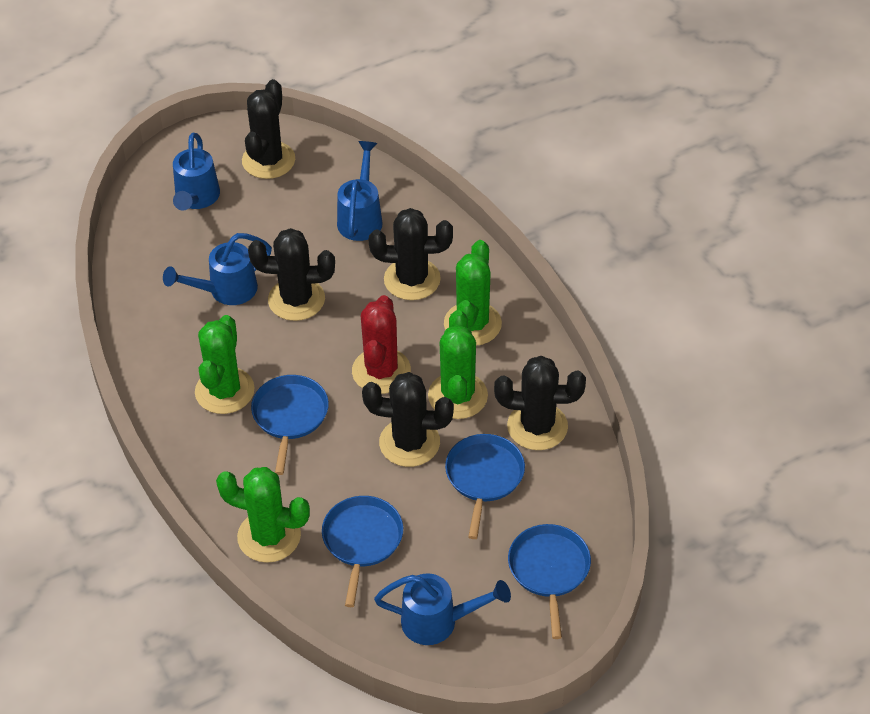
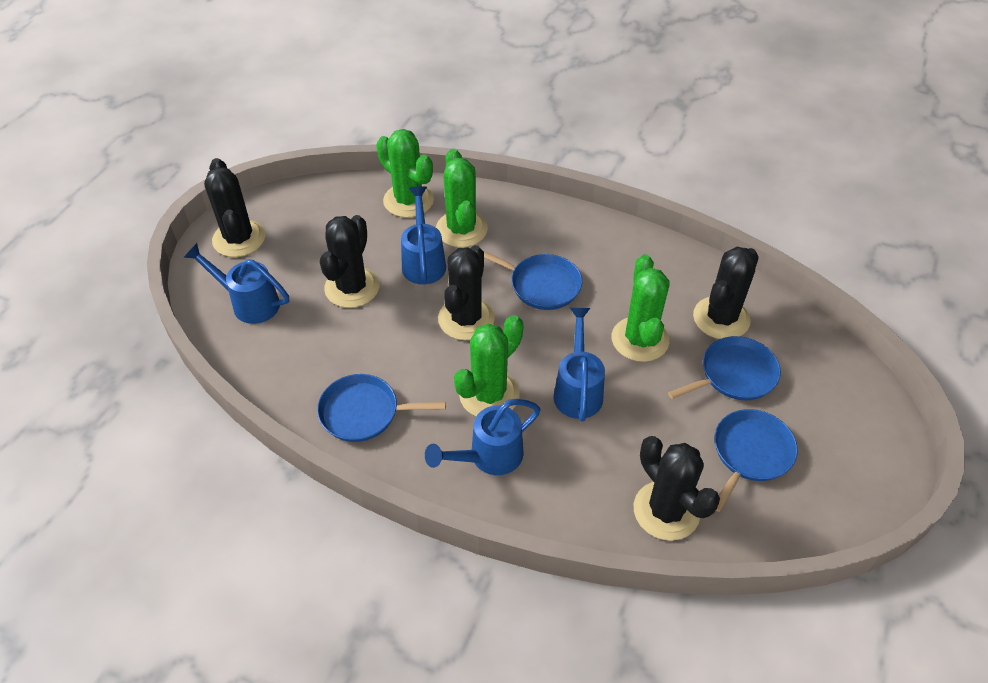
red cactus: 1 -> 0

